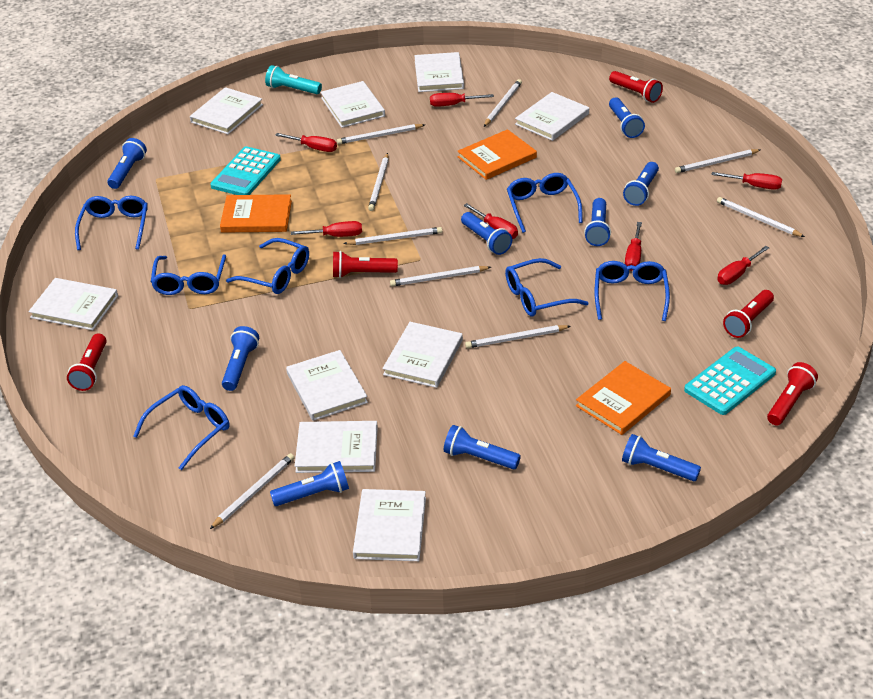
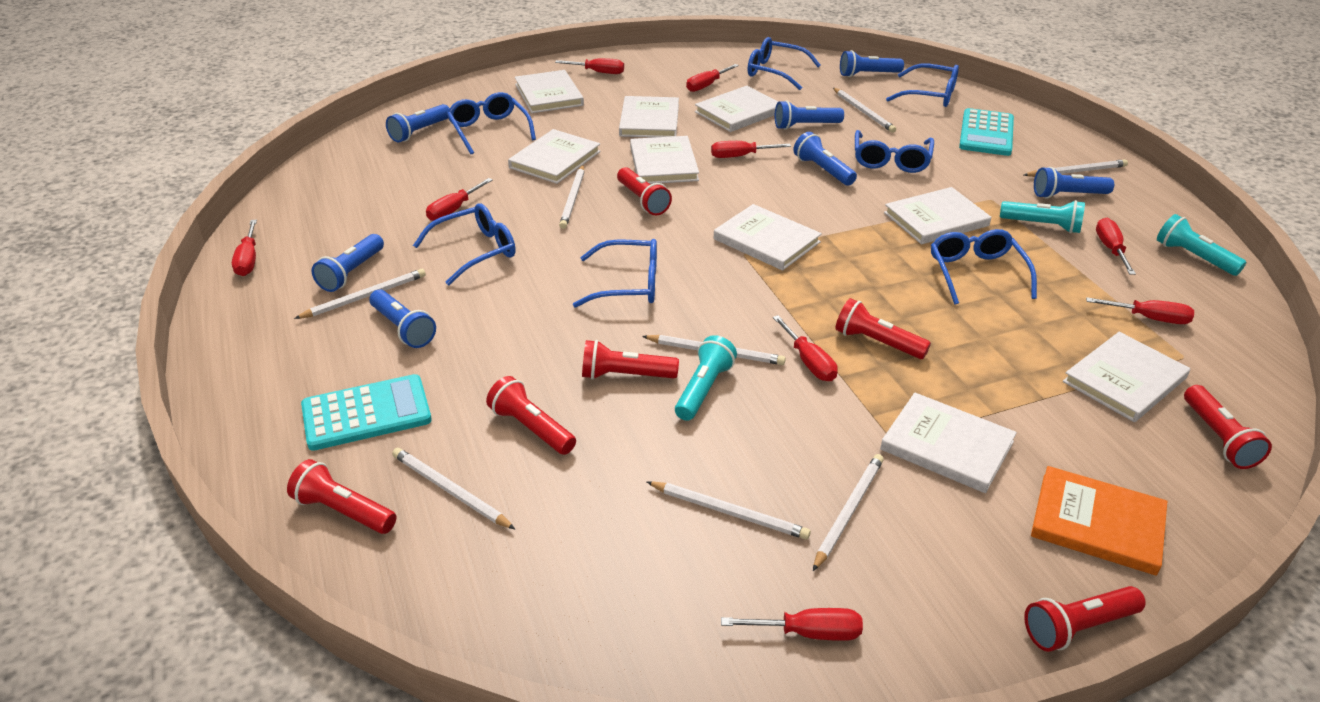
blue flashlight: 9 -> 7
orange book: 3 -> 1
red flashlight: 5 -> 7
red screwdriver: 7 -> 9
turquoise flashlight: 1 -> 3
white pencil: 9 -> 8

